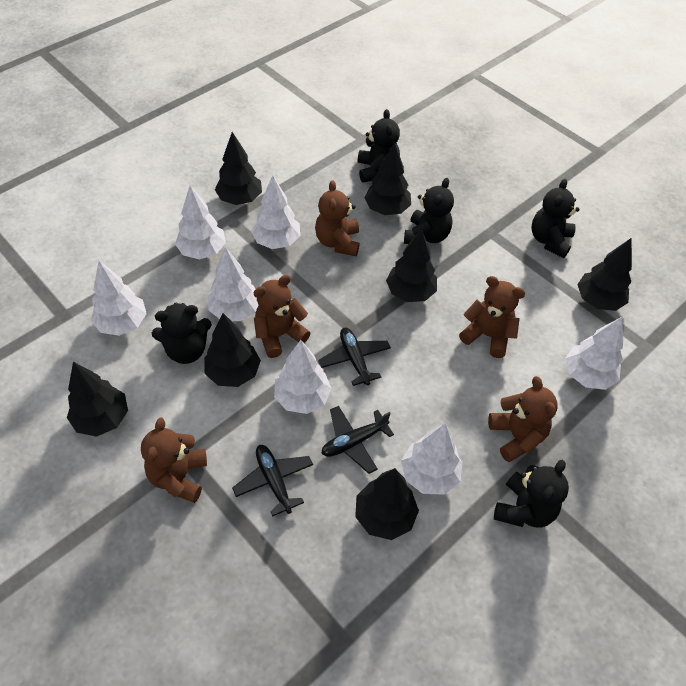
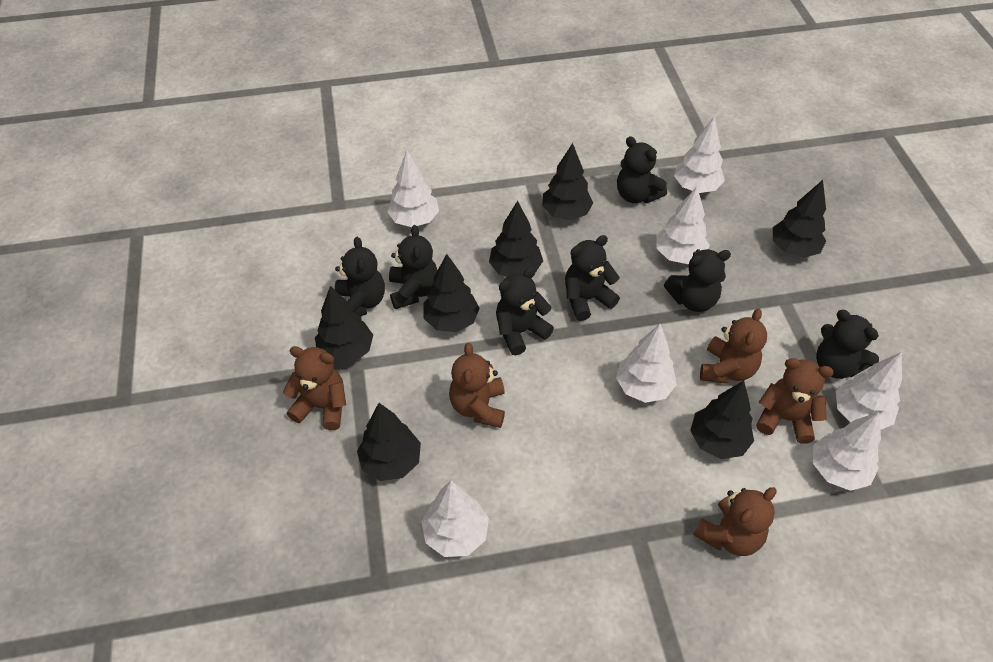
black plane: 3 -> 0
black teddy bear: 5 -> 7

